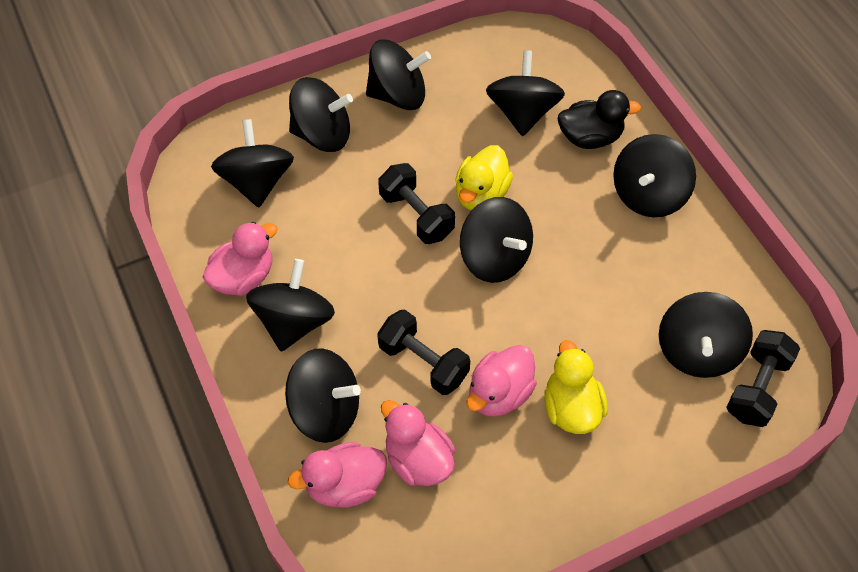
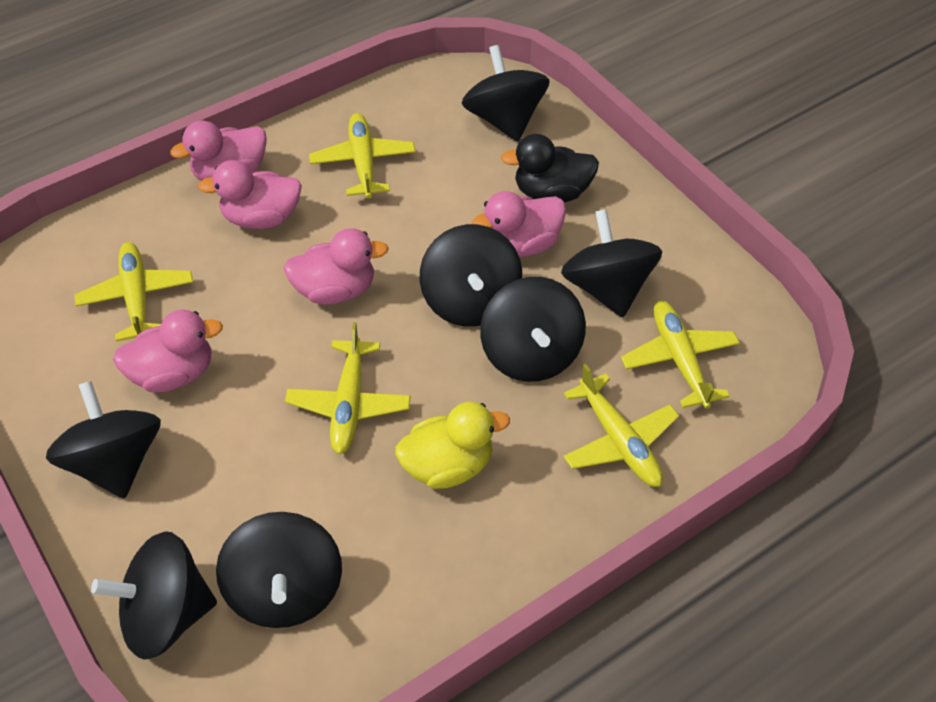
black dumbbell: 3 -> 0
black spinning top: 9 -> 7
pink duck: 4 -> 5
yellow duck: 2 -> 1
yellow plane: 0 -> 5

